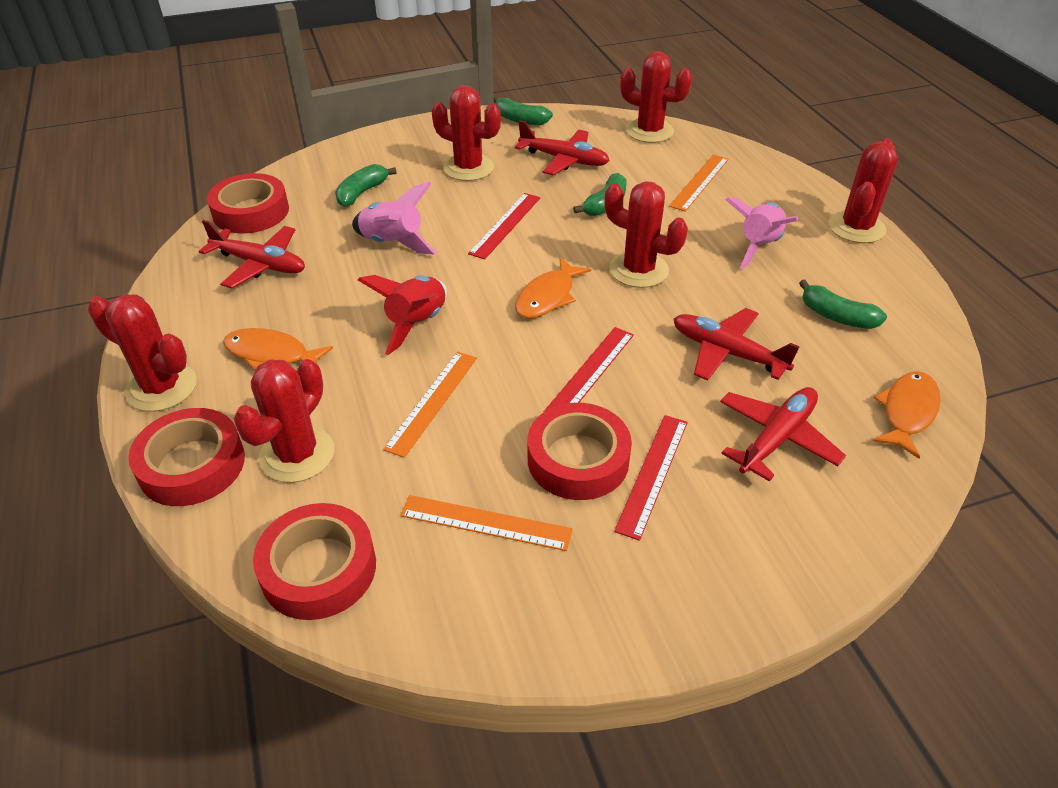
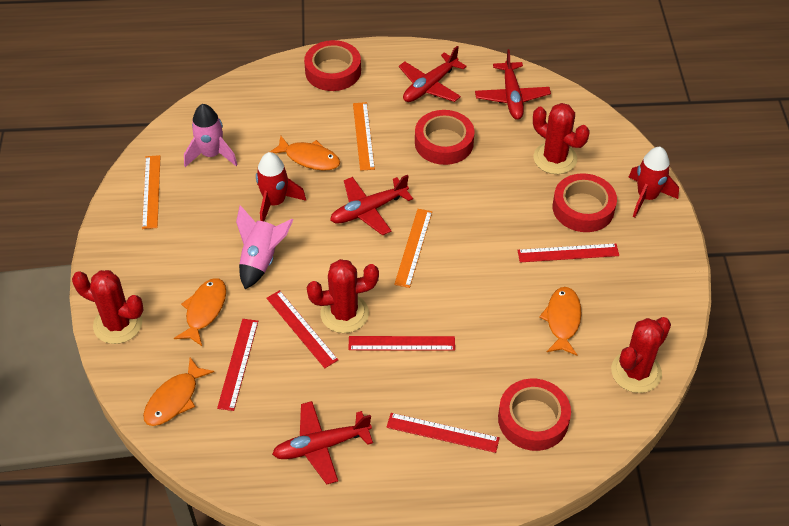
green banana: 4 -> 0
orange fish: 3 -> 4
red cactus: 6 -> 4
red rocket: 1 -> 2
red ruler: 3 -> 5

